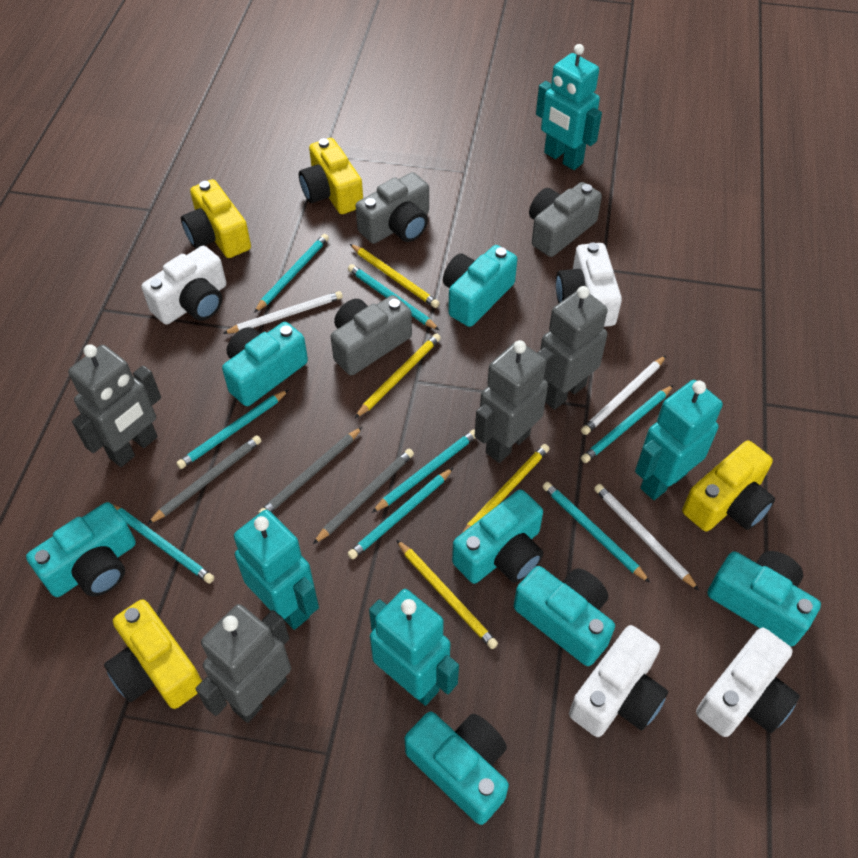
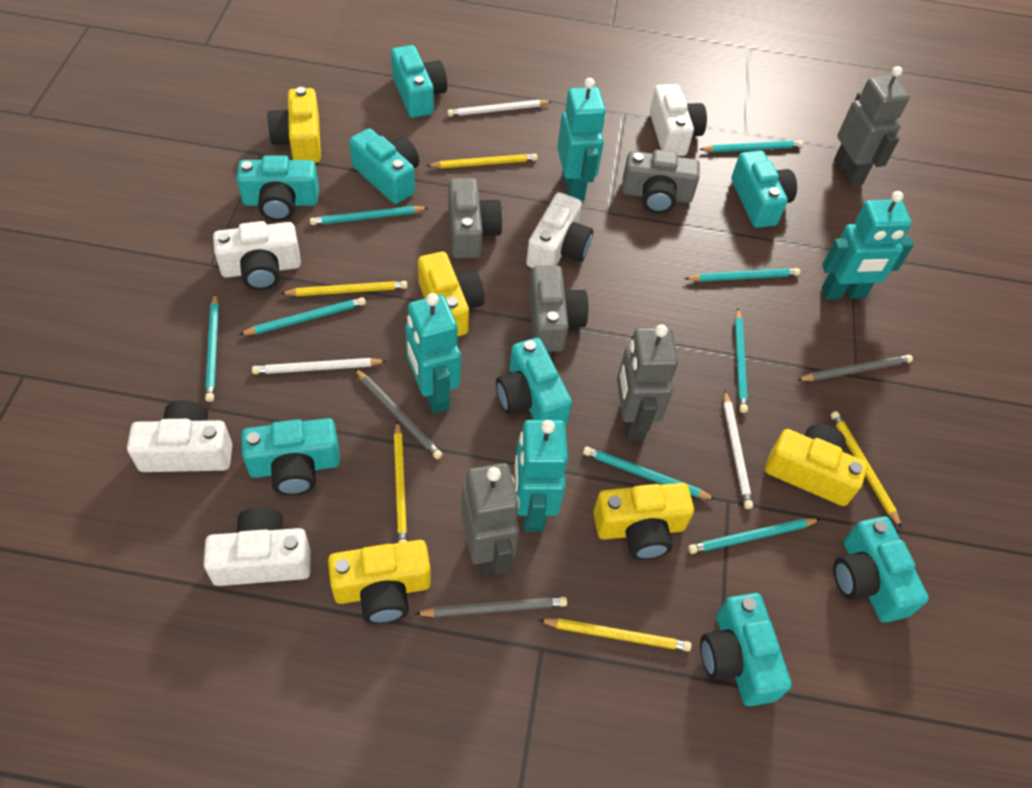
grey robot: 4 -> 3
turquoise camera: 7 -> 8
white camera: 4 -> 5
yellow camera: 4 -> 5
yellow pencil: 4 -> 5

